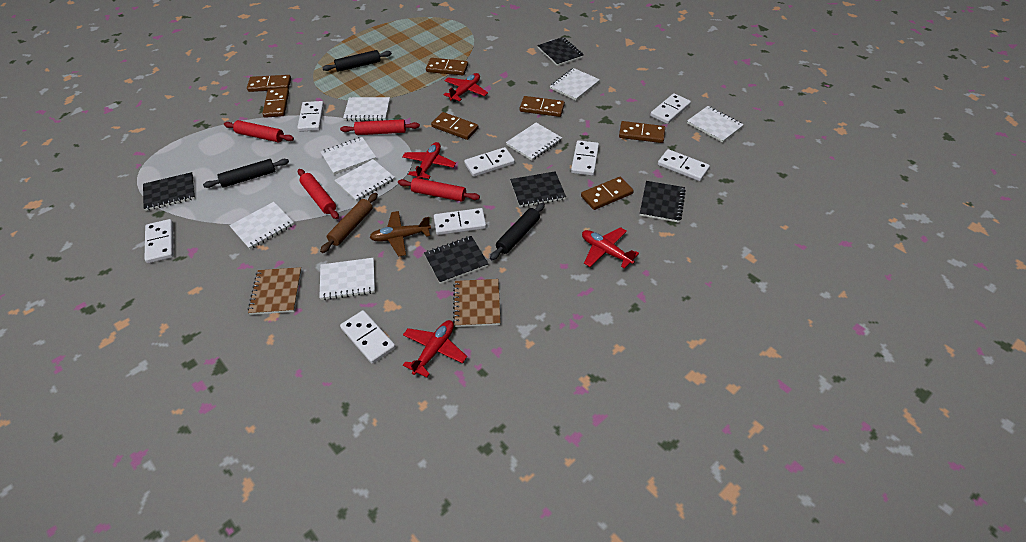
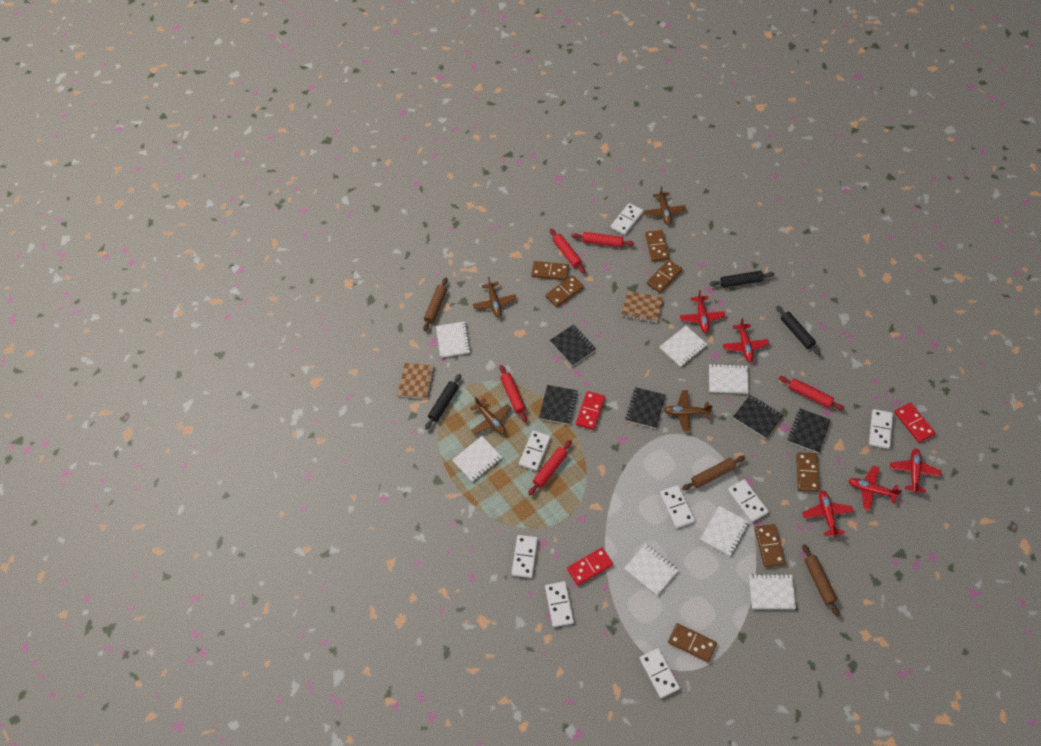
brown plane: 1 -> 4
brown rolling pin: 1 -> 3
red domino: 0 -> 3
red plane: 4 -> 5
red rolling pin: 4 -> 5
white notebook: 8 -> 7

